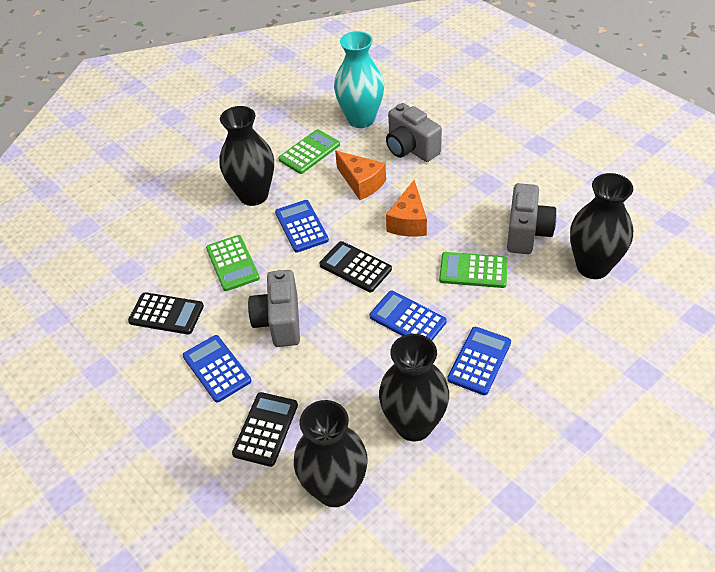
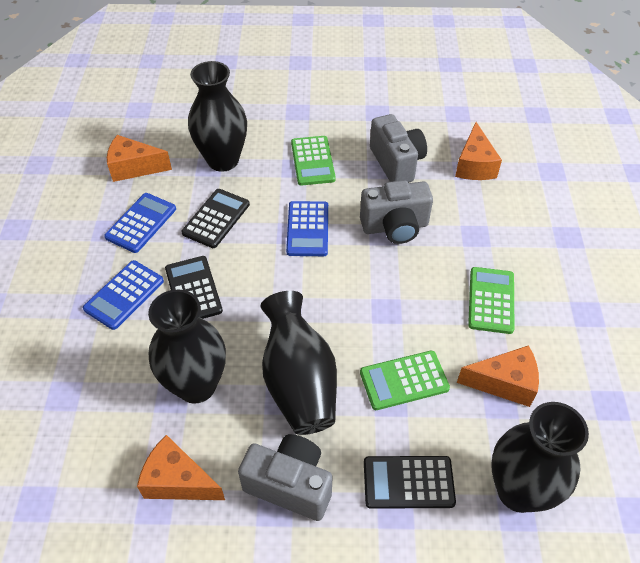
blue calculator: 4 -> 3
orange cheese: 2 -> 4
turquoise vase: 1 -> 0

